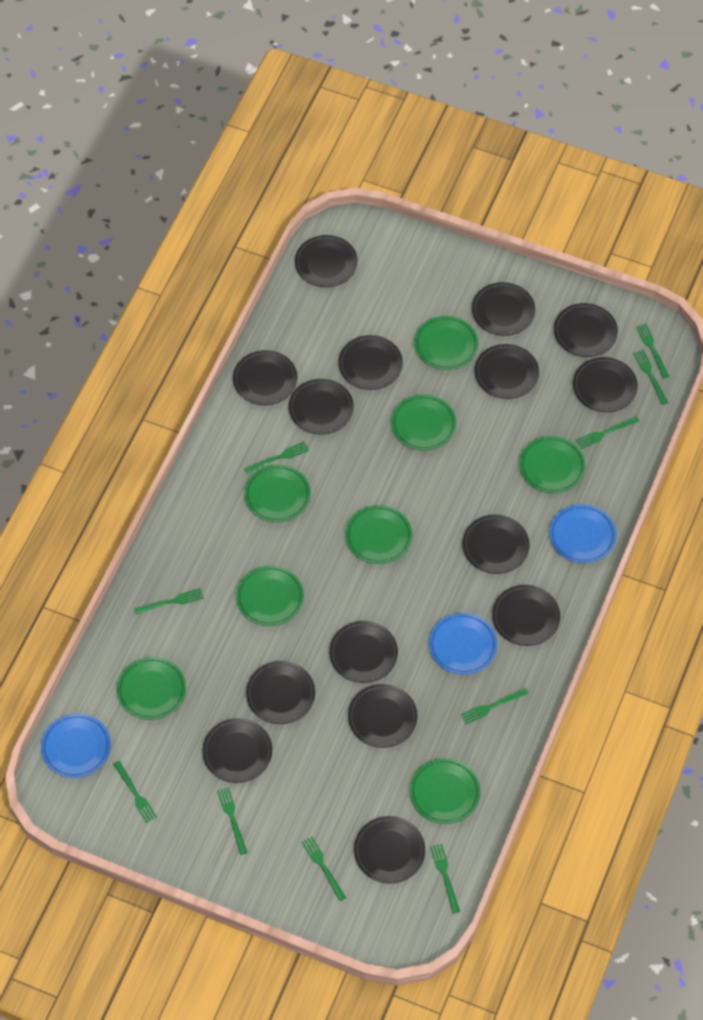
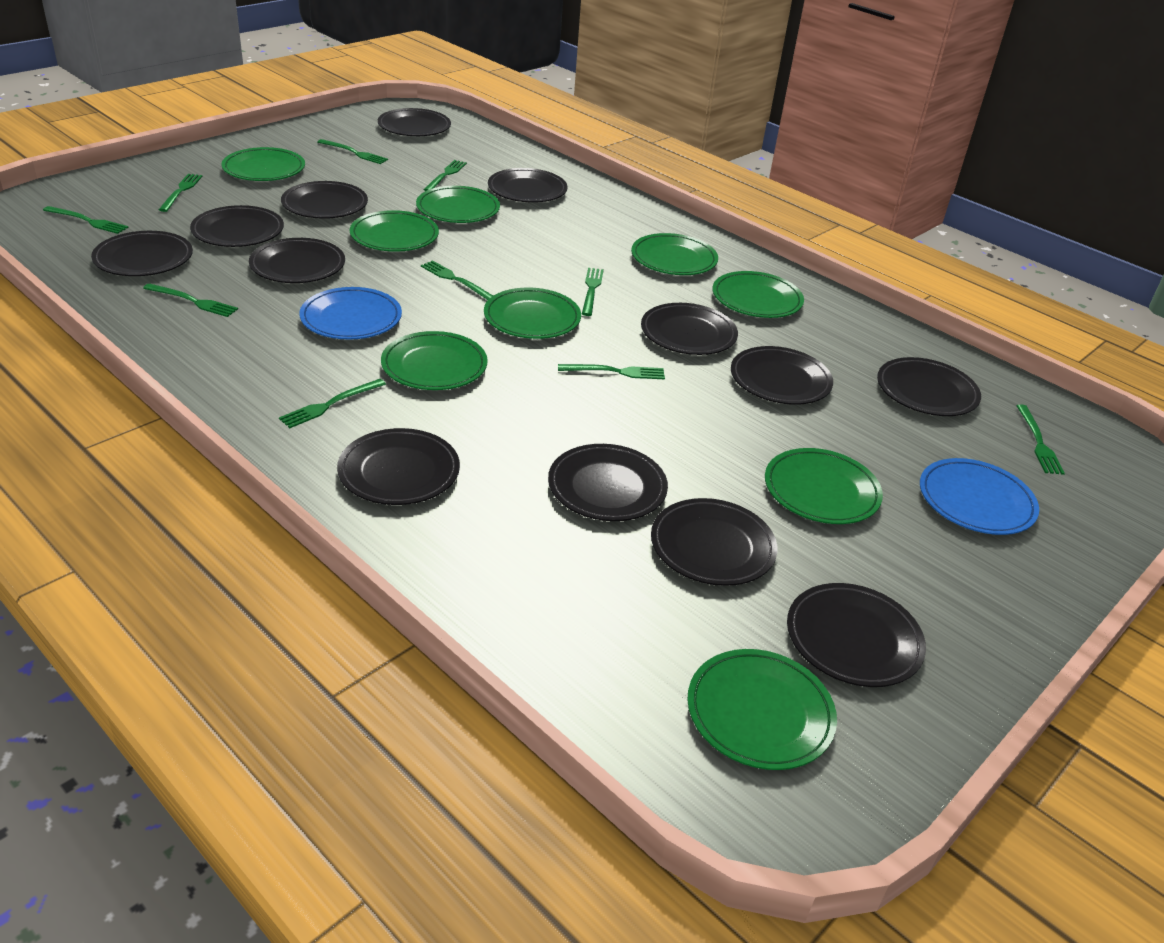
black plate: 15 -> 13
blue plate: 3 -> 2
green plate: 8 -> 9

